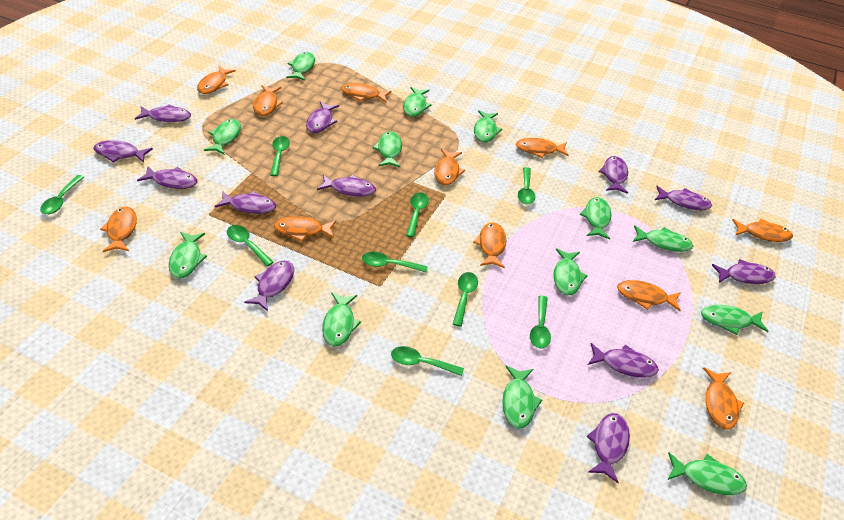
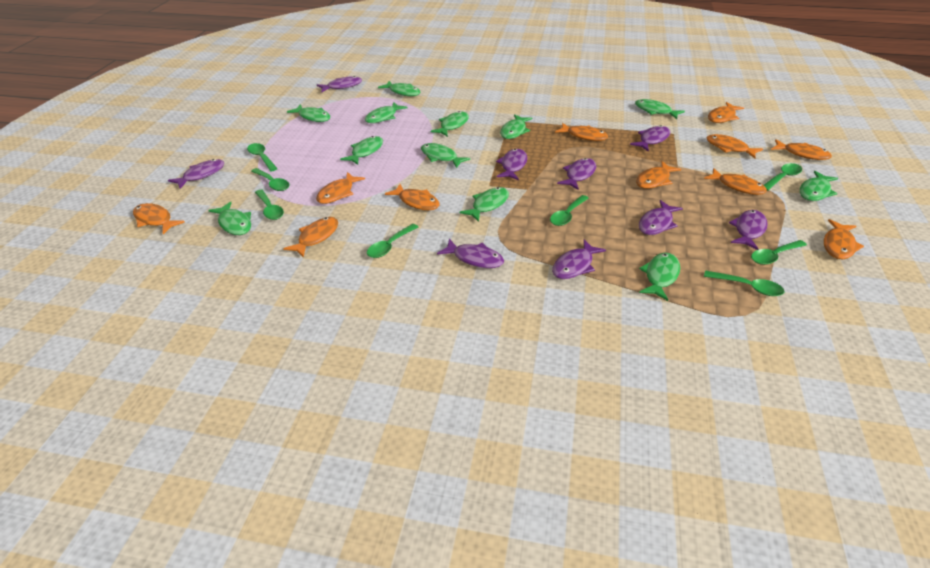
green fish: 13 -> 12
green spoon: 9 -> 8
purple fish: 12 -> 9

